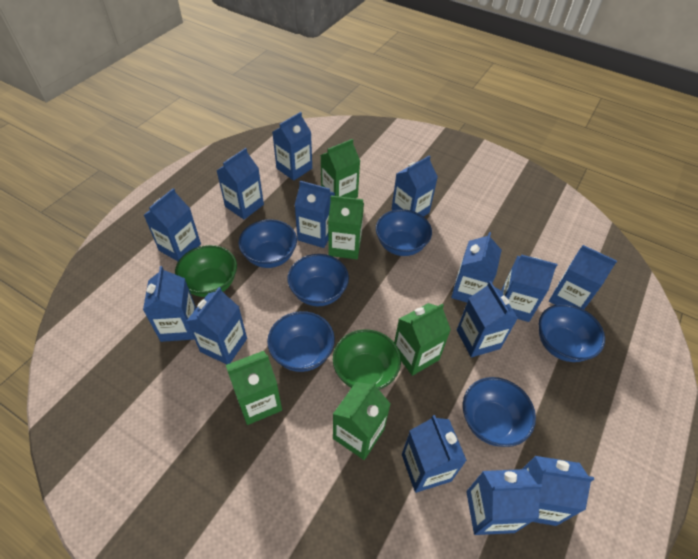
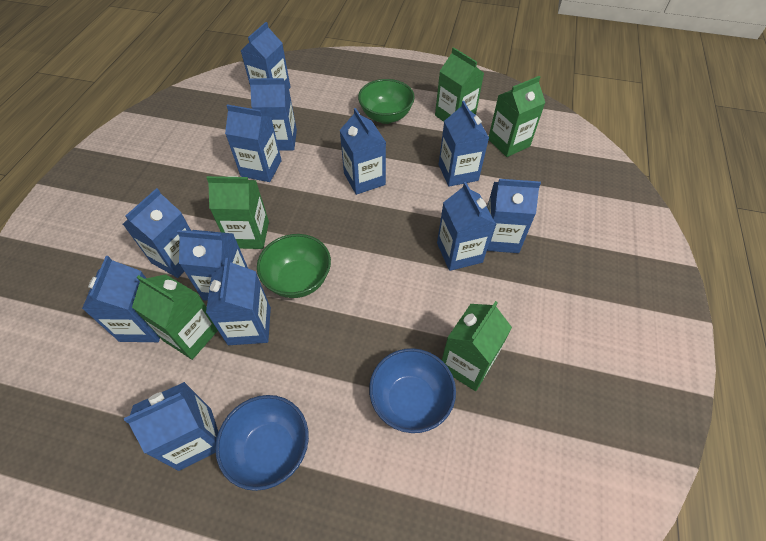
blue bowl: 6 -> 2
blue carton: 14 -> 12

